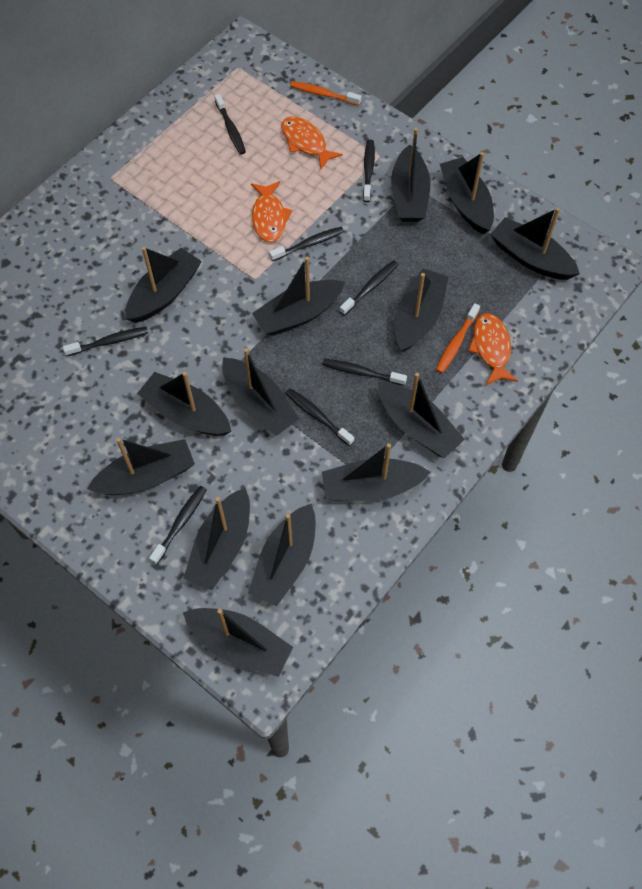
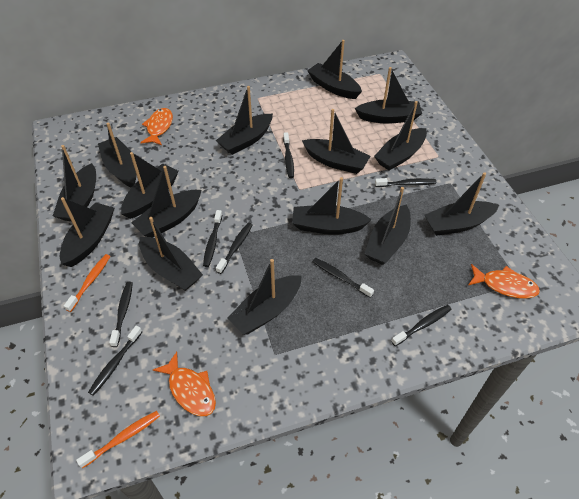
black boat: 14 -> 15

